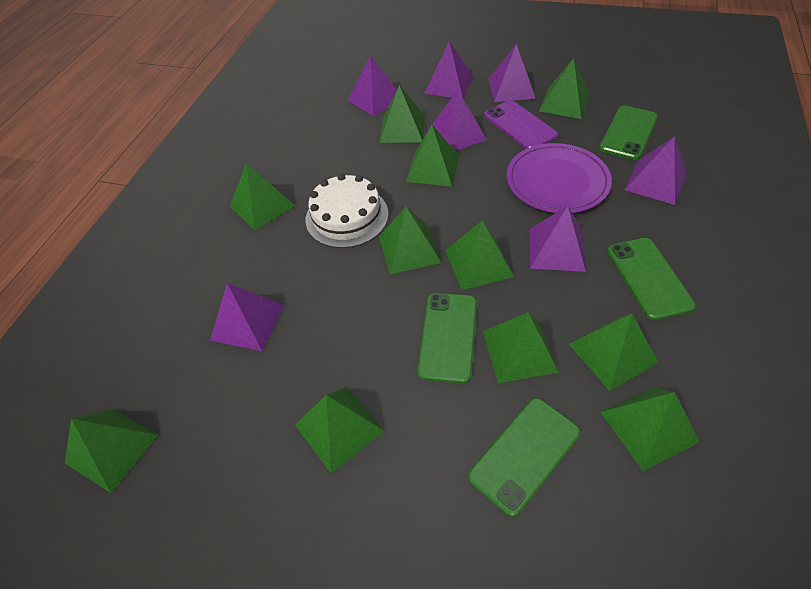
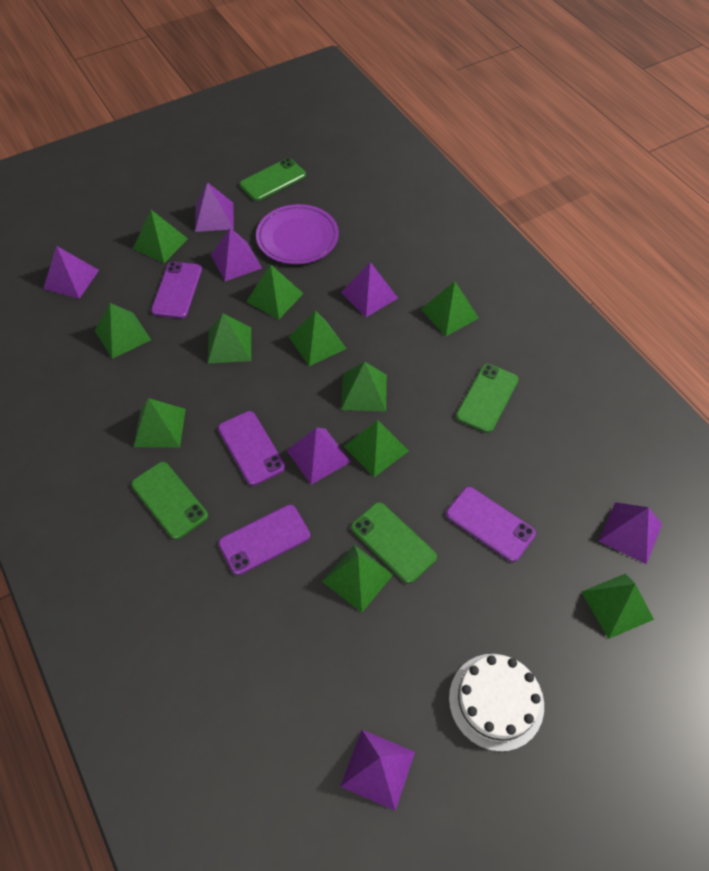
purple phone: 1 -> 4

